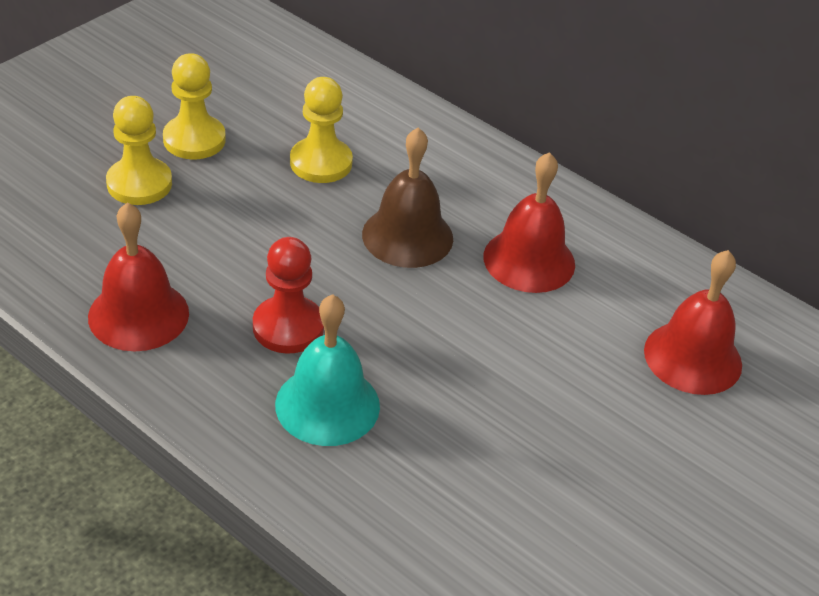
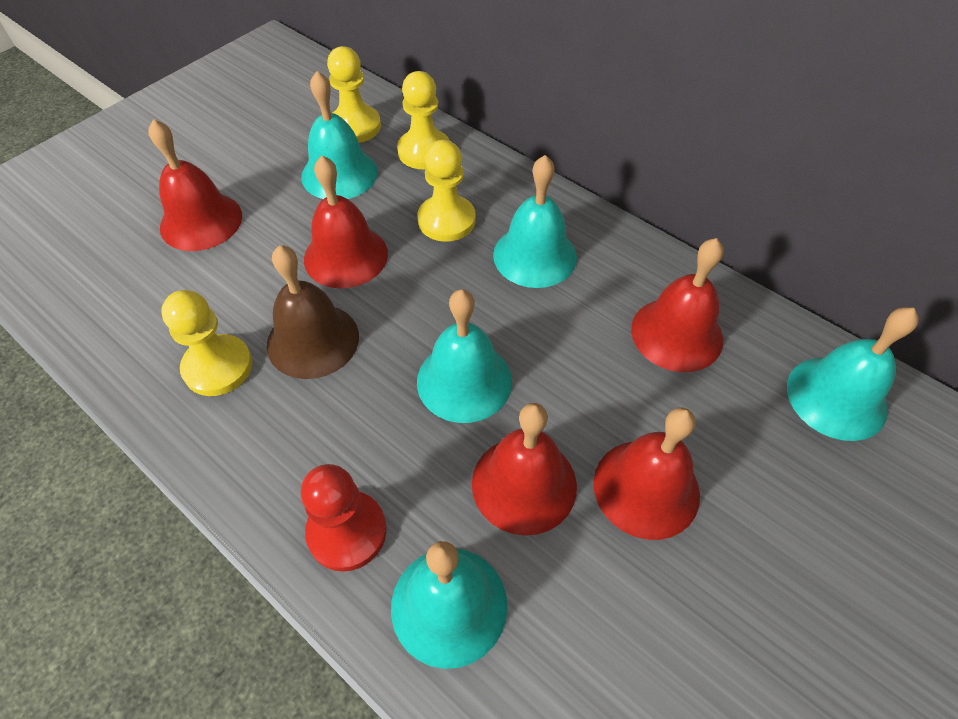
red bell: 3 -> 5
turquoise bell: 1 -> 5
yellow pawn: 3 -> 4

